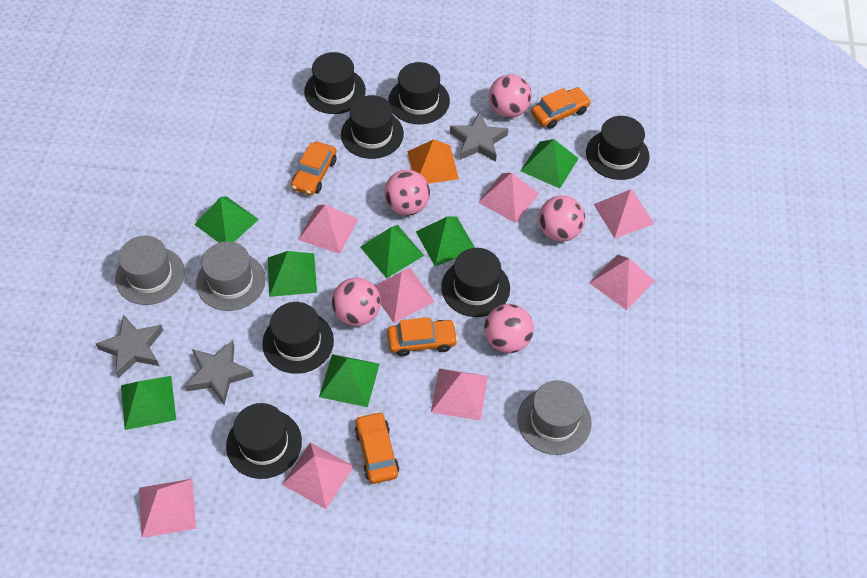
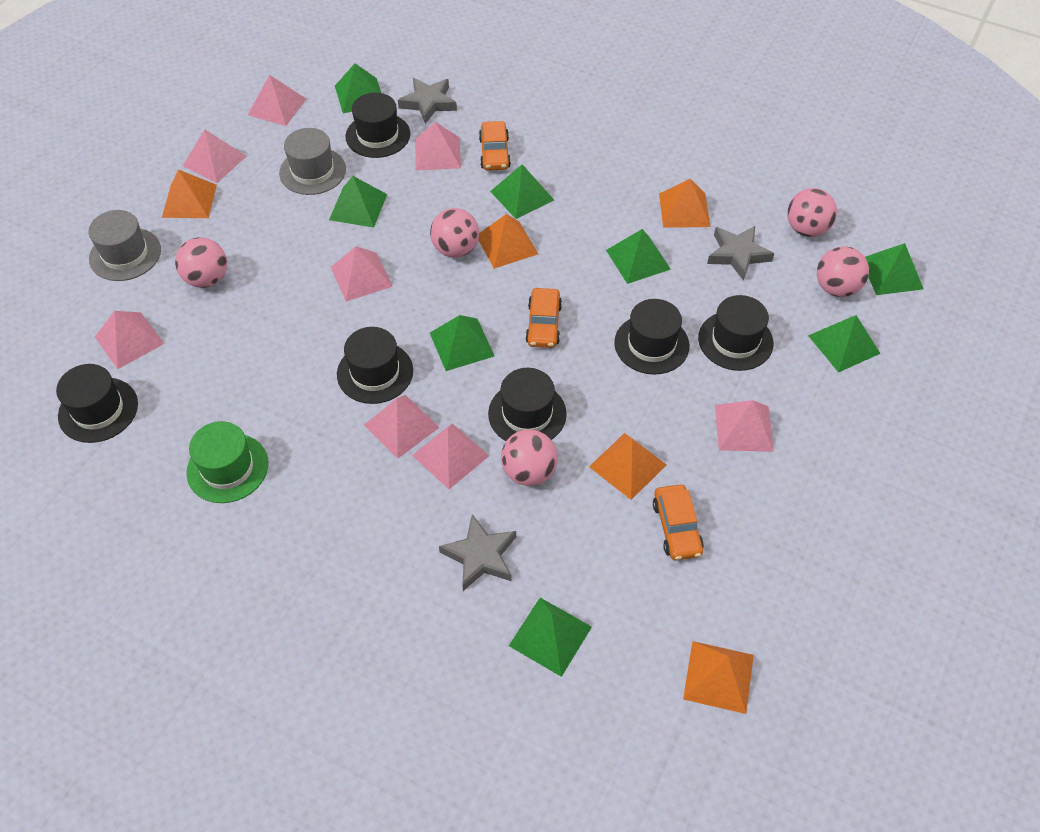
black hat: 7 -> 6
green hat: 0 -> 1
green pyramid: 7 -> 8
grey hat: 3 -> 2
orange car: 4 -> 3
orange pyramid: 1 -> 5

